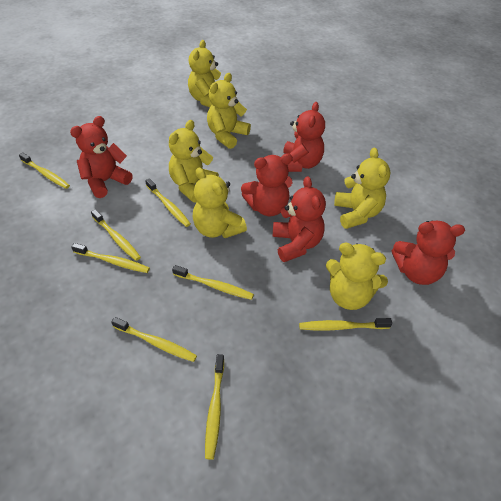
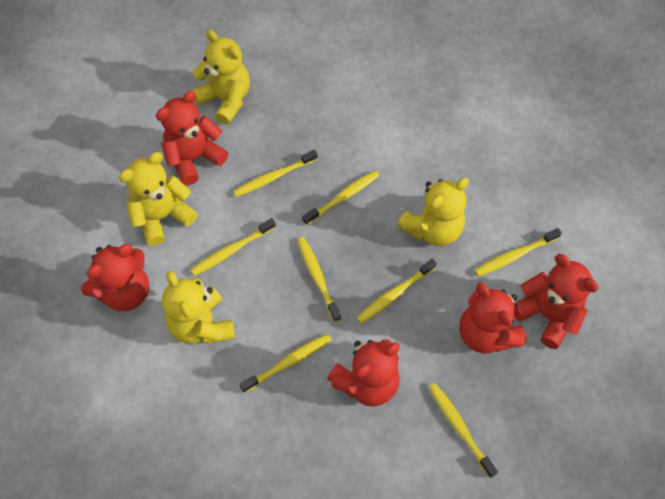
yellow teddy bear: 6 -> 4

